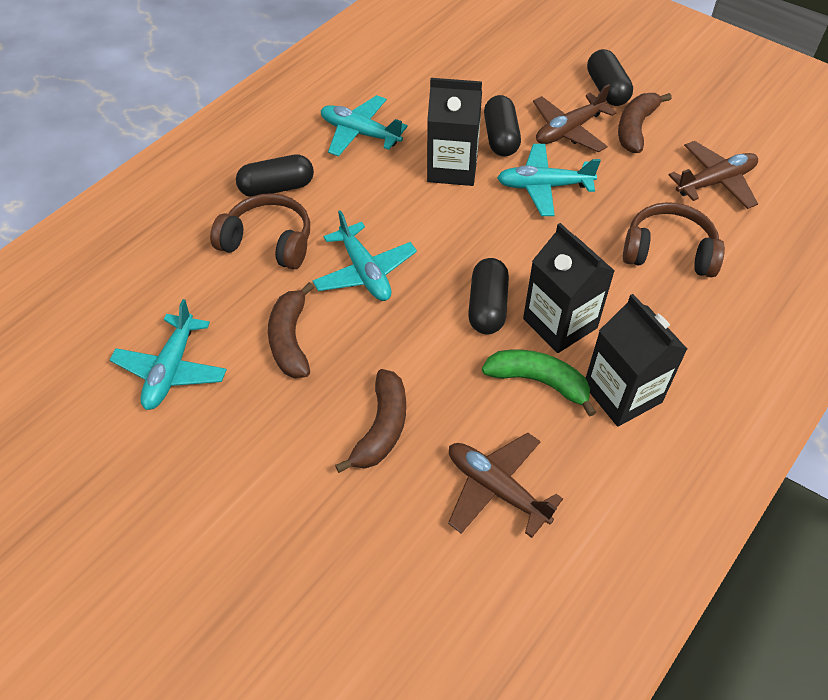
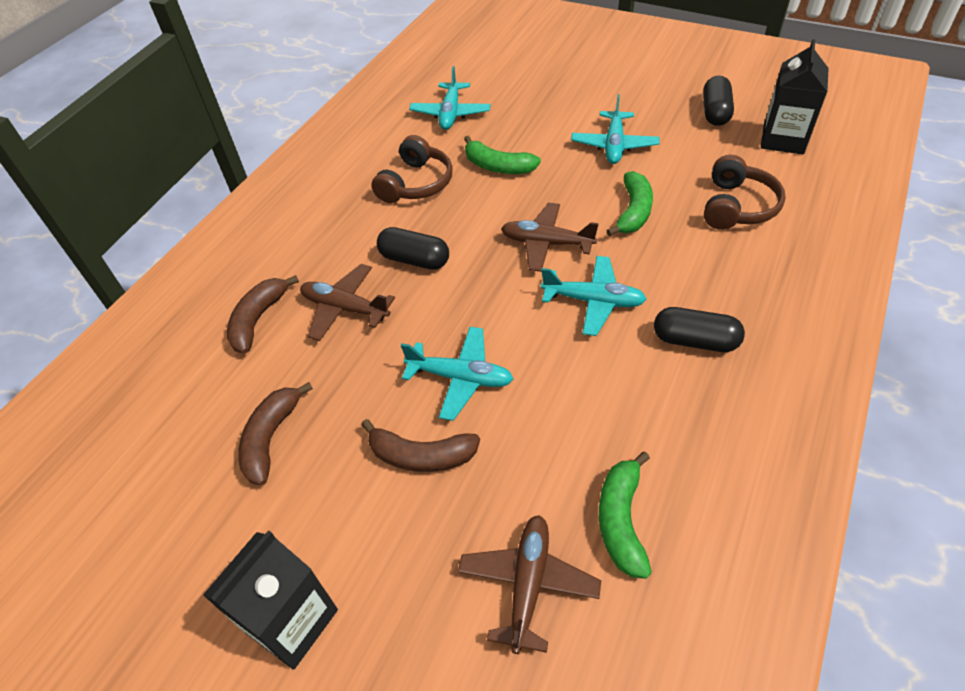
black capsule: 4 -> 3
black carton: 3 -> 2
green banana: 1 -> 3

